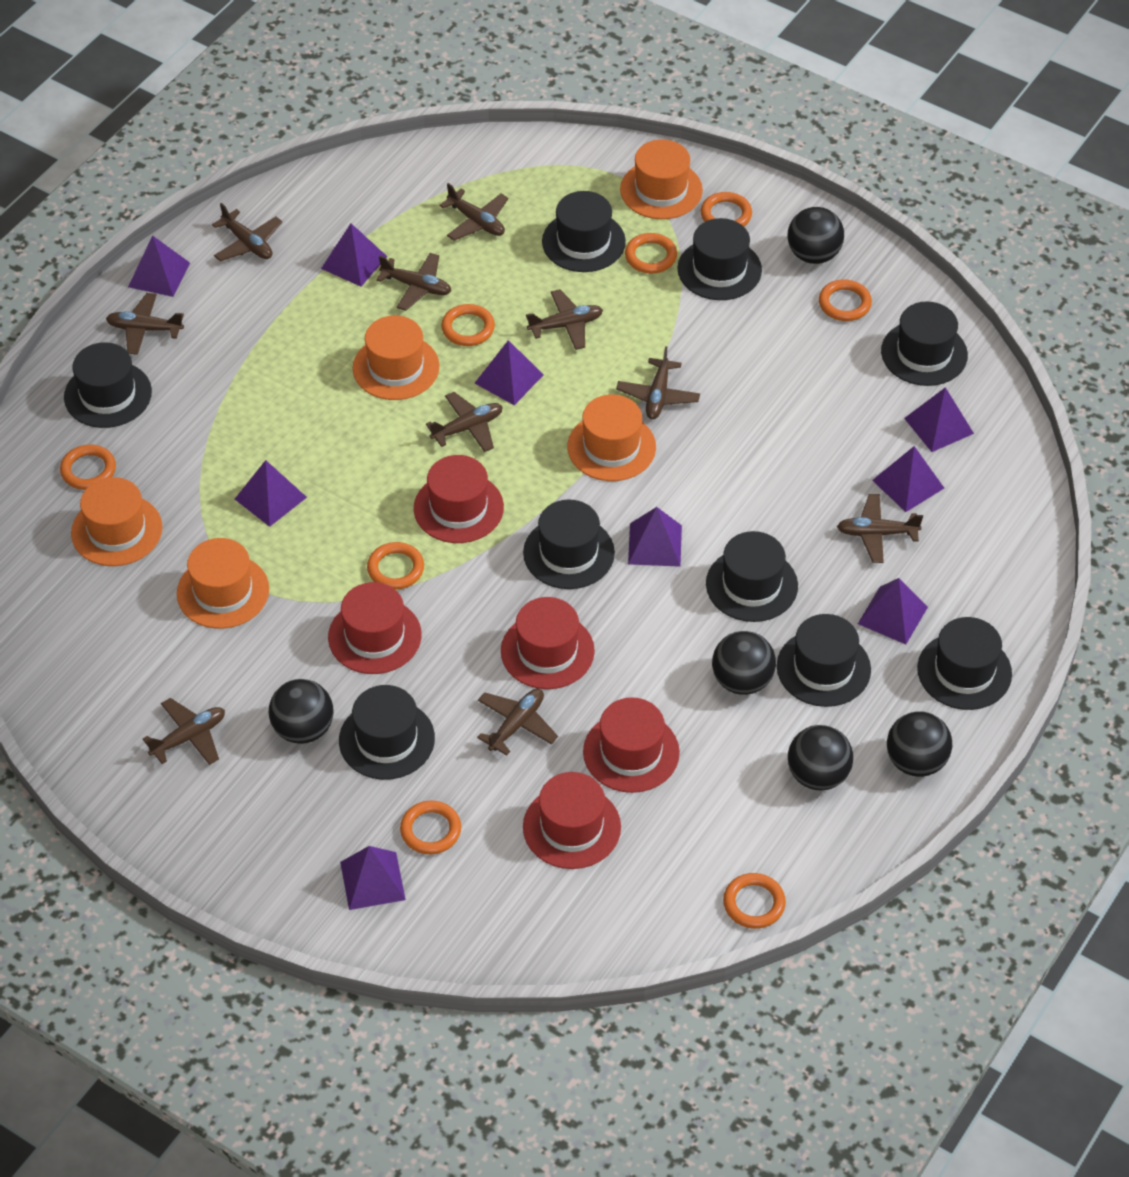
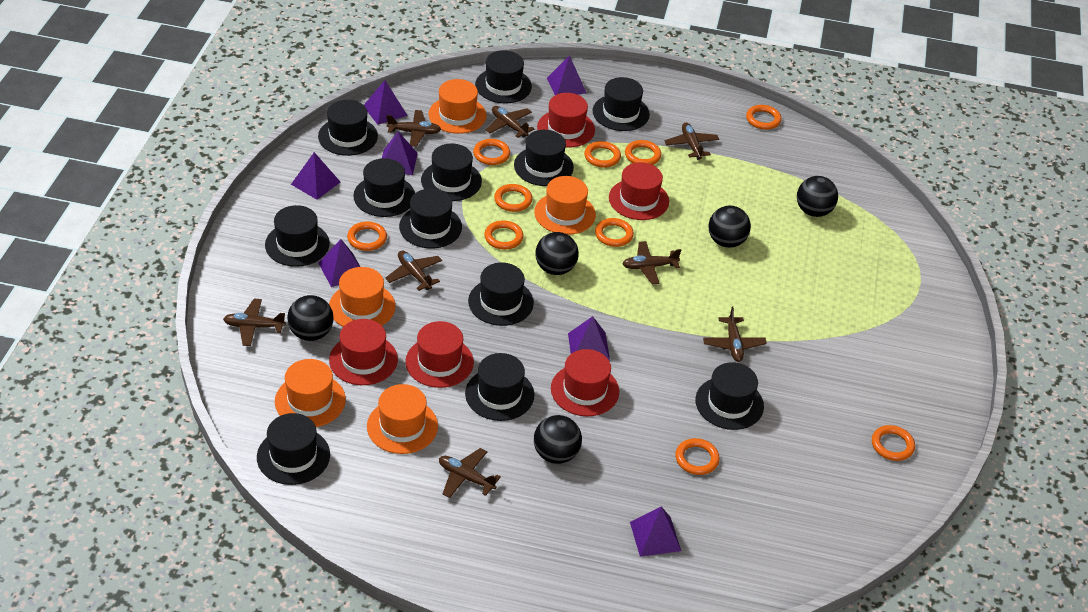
black hat: 9 -> 12
brown plane: 10 -> 8
orange ring: 8 -> 10
purple pyramid: 9 -> 7

